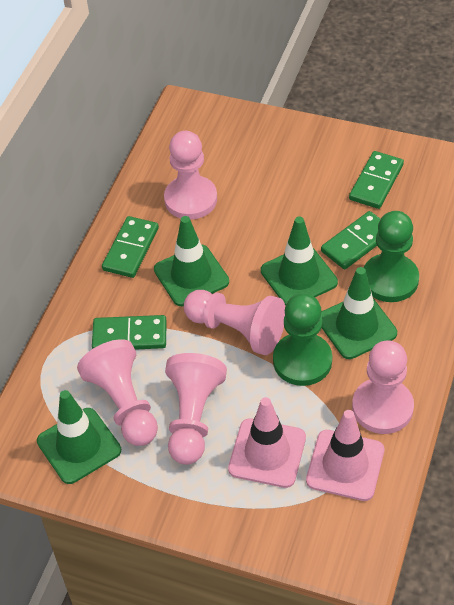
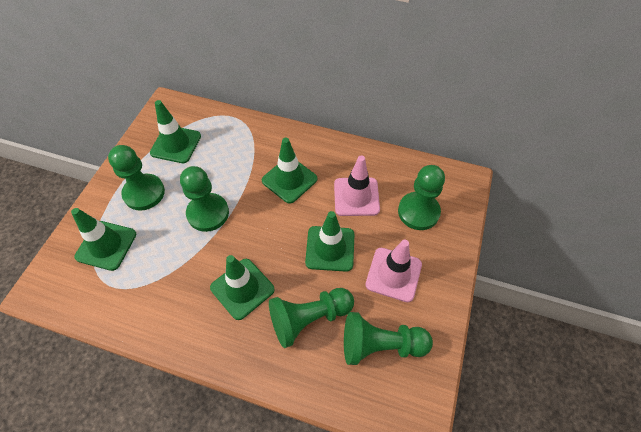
green domino: 4 -> 0
green pawn: 2 -> 5
green traffic cone: 4 -> 5
pink pawn: 5 -> 0

